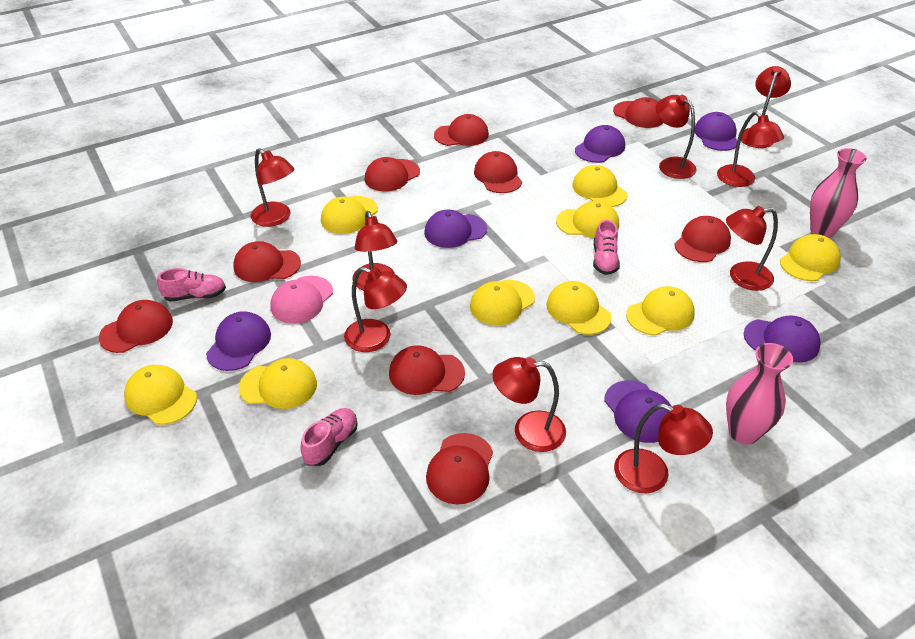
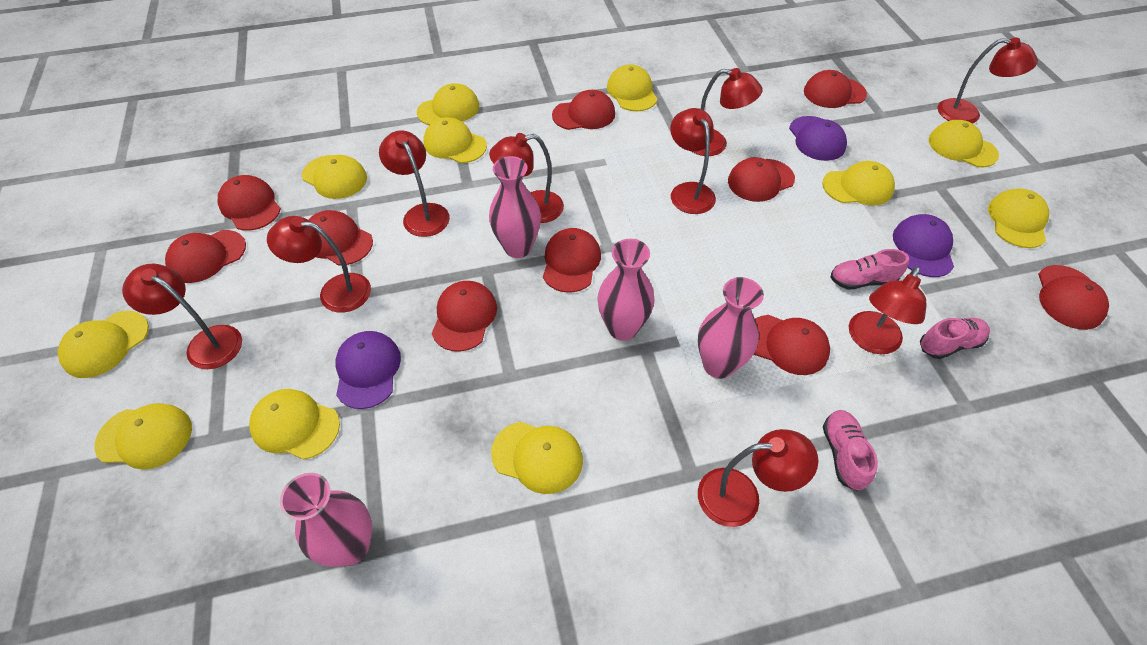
pink cap: 1 -> 0
pink vase: 2 -> 4
purple cap: 6 -> 3
red cap: 9 -> 10
yellow cap: 9 -> 11

